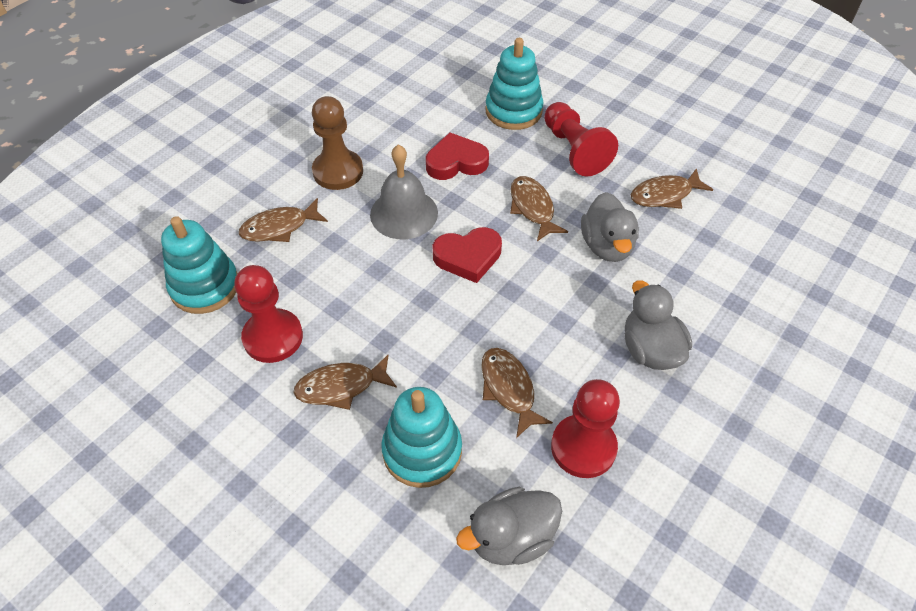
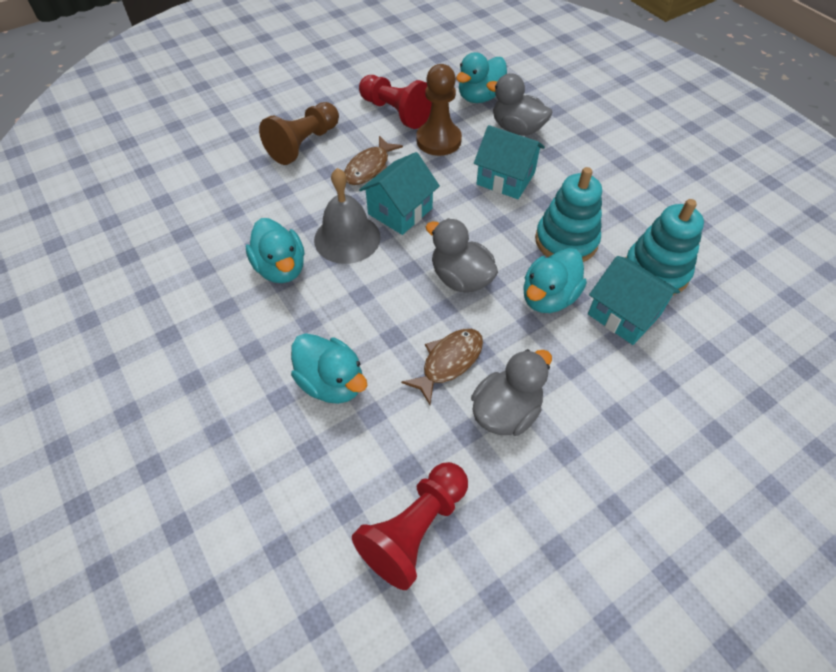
brown fish: 5 -> 2
brown pawn: 1 -> 2
red heart: 2 -> 0
red pawn: 3 -> 2
turquoise duck: 0 -> 4
turquoise house: 0 -> 3
turquoise stacking toy: 3 -> 2

